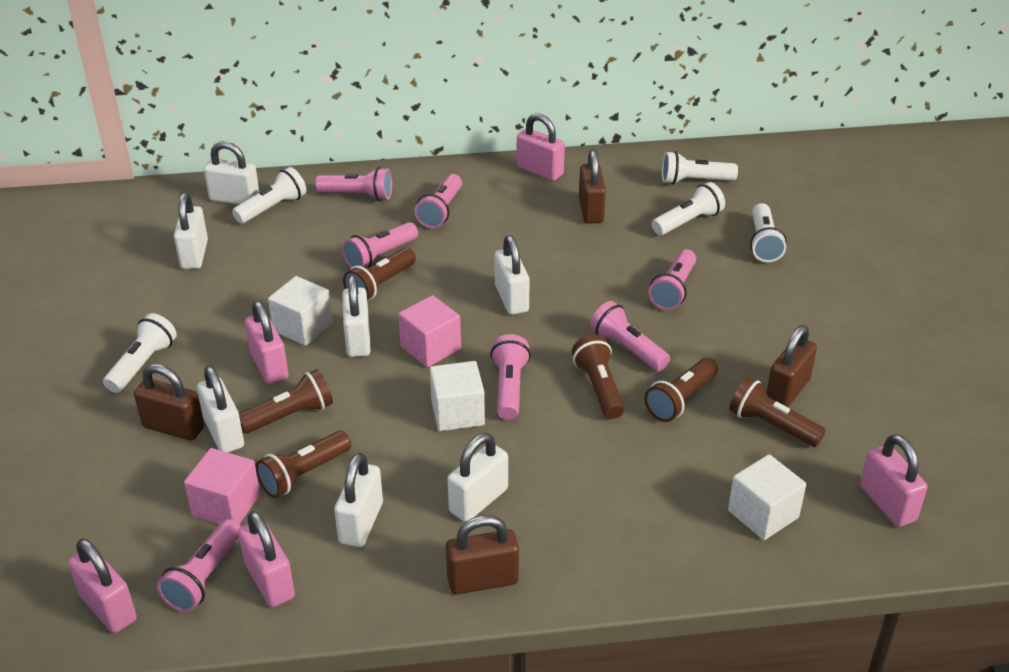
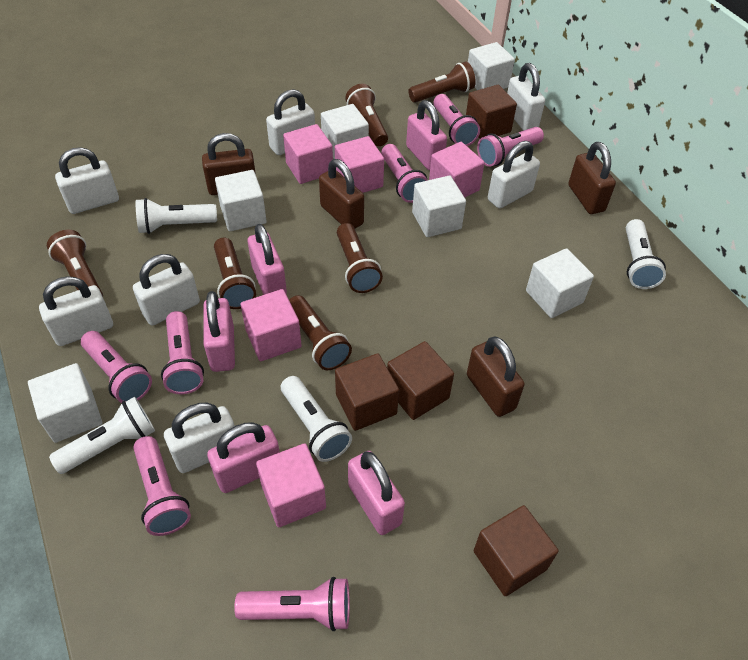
brown cube: 0 -> 4
pink cube: 2 -> 5
white cube: 3 -> 6
white flashlight: 5 -> 4

